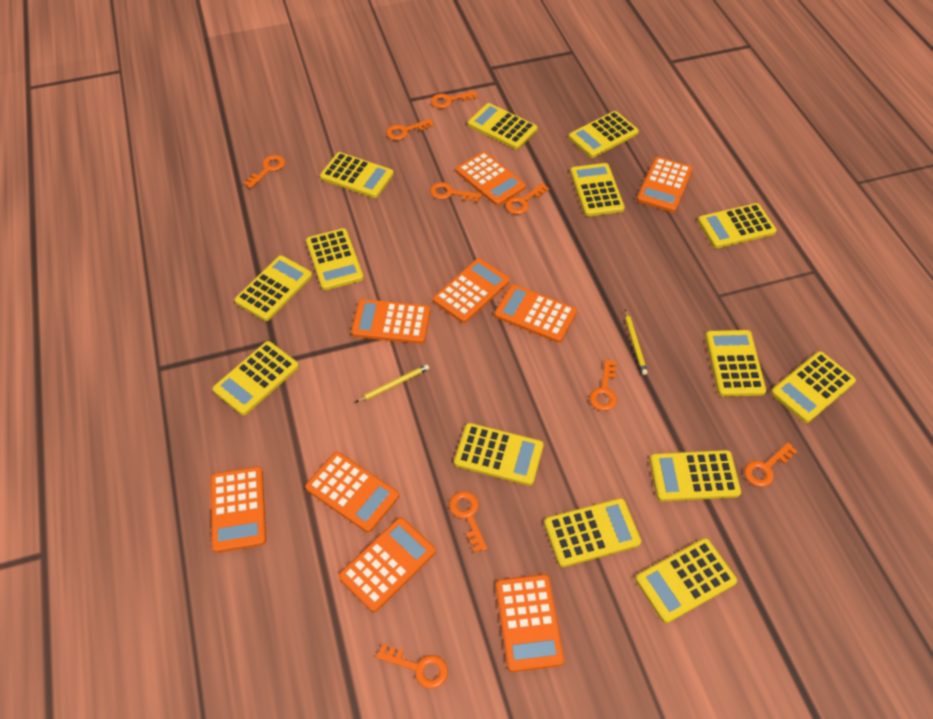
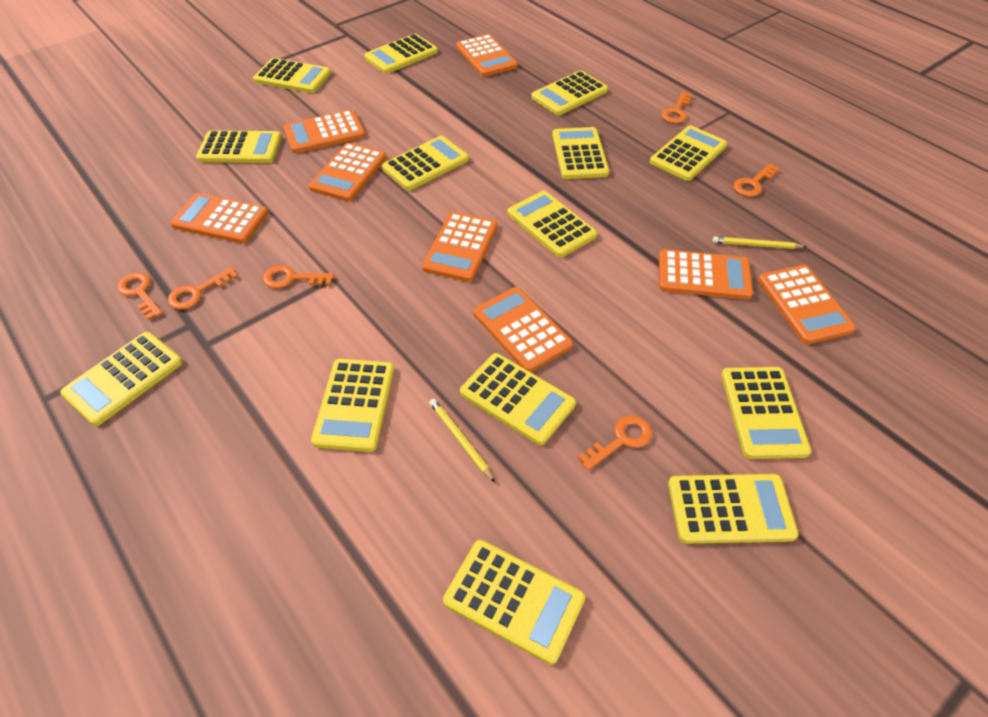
orange calculator: 9 -> 8
orange key: 9 -> 6

